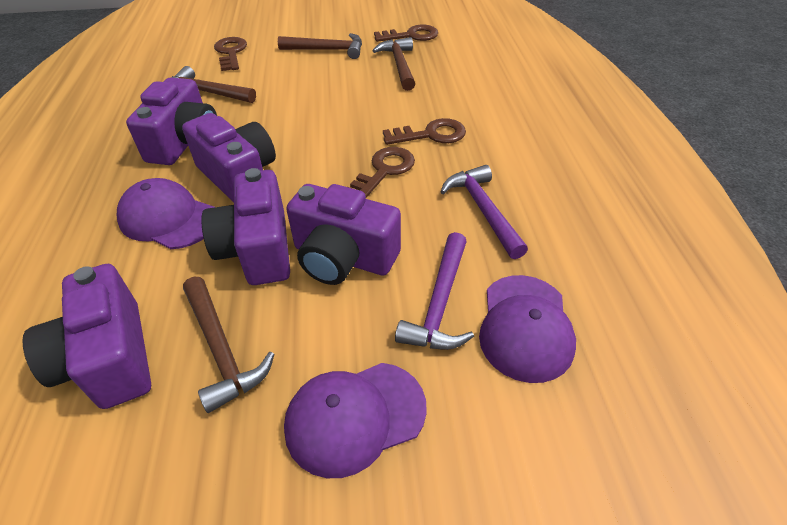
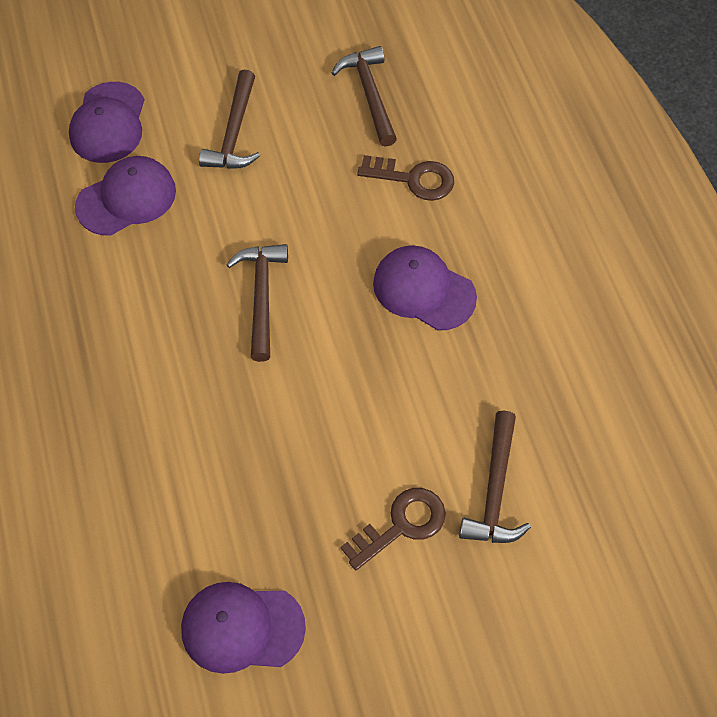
brown key: 4 -> 2
purple camera: 5 -> 0
purple cap: 3 -> 4
purple hammer: 2 -> 0

